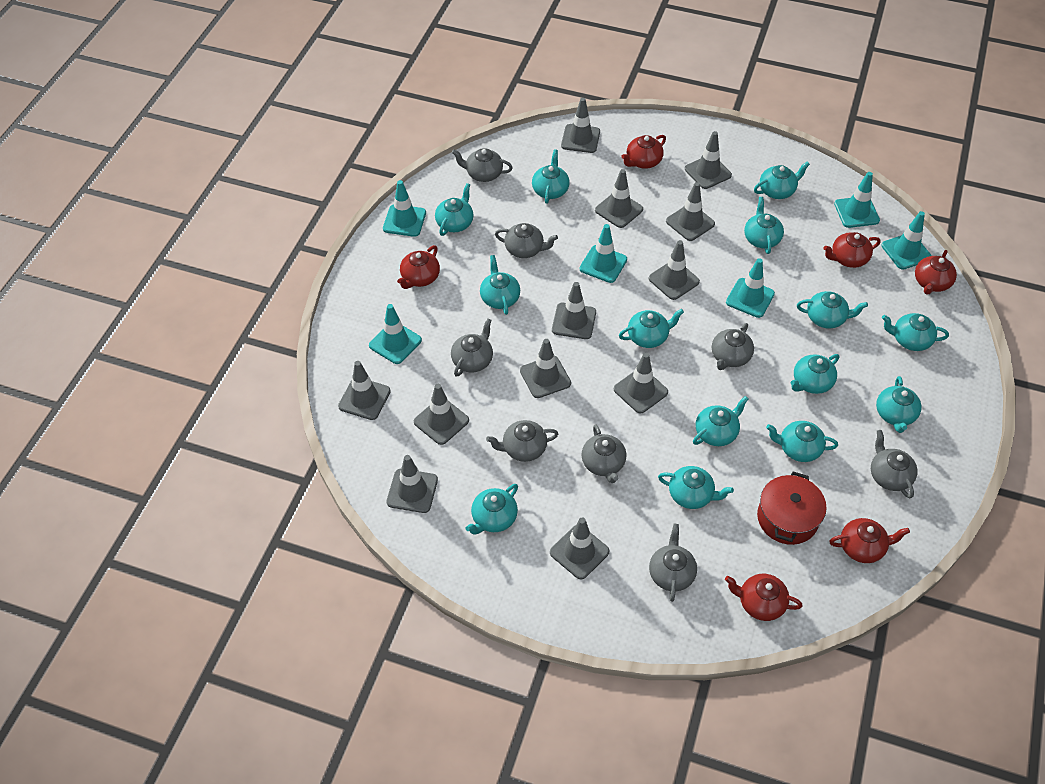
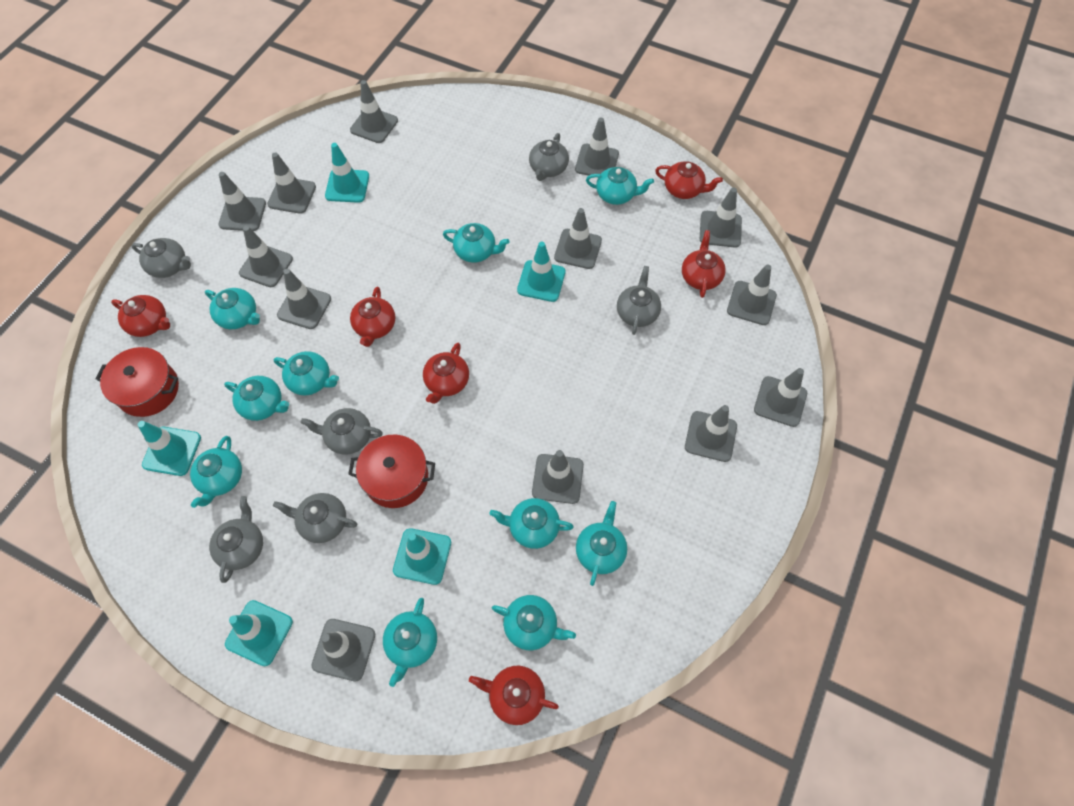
grey teapot: 8 -> 6
grey traffic cone: 12 -> 13
red pot: 1 -> 2
turquoise teapot: 14 -> 10
turquoise traffic cone: 6 -> 5

